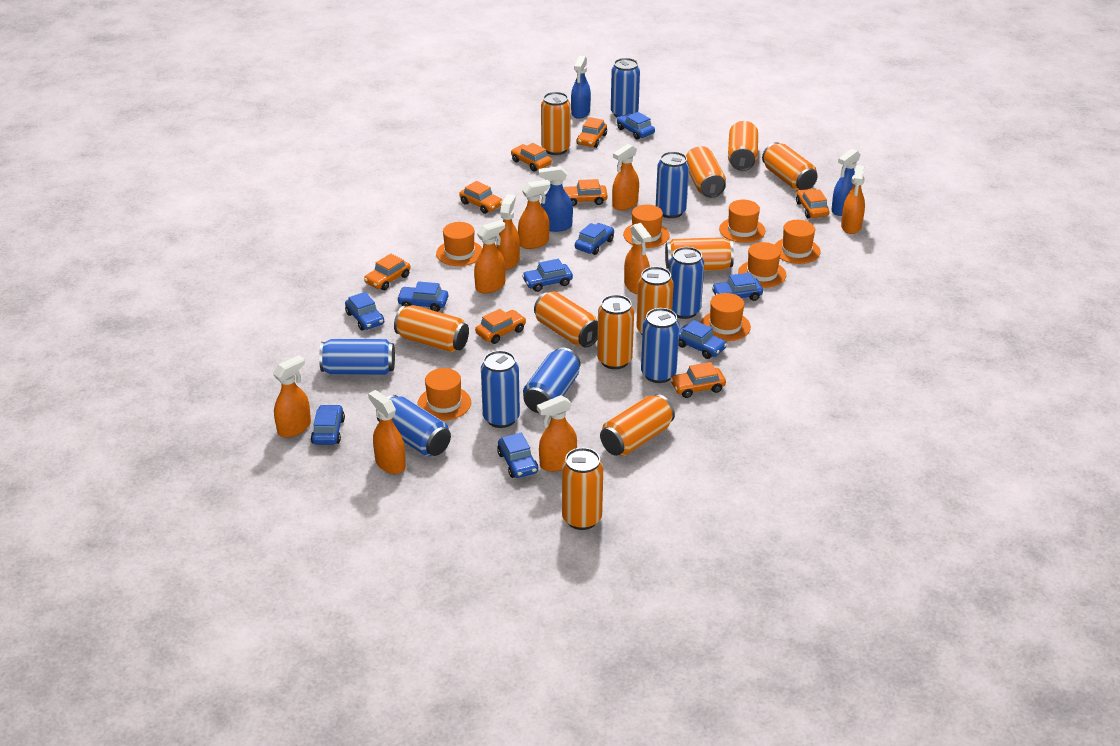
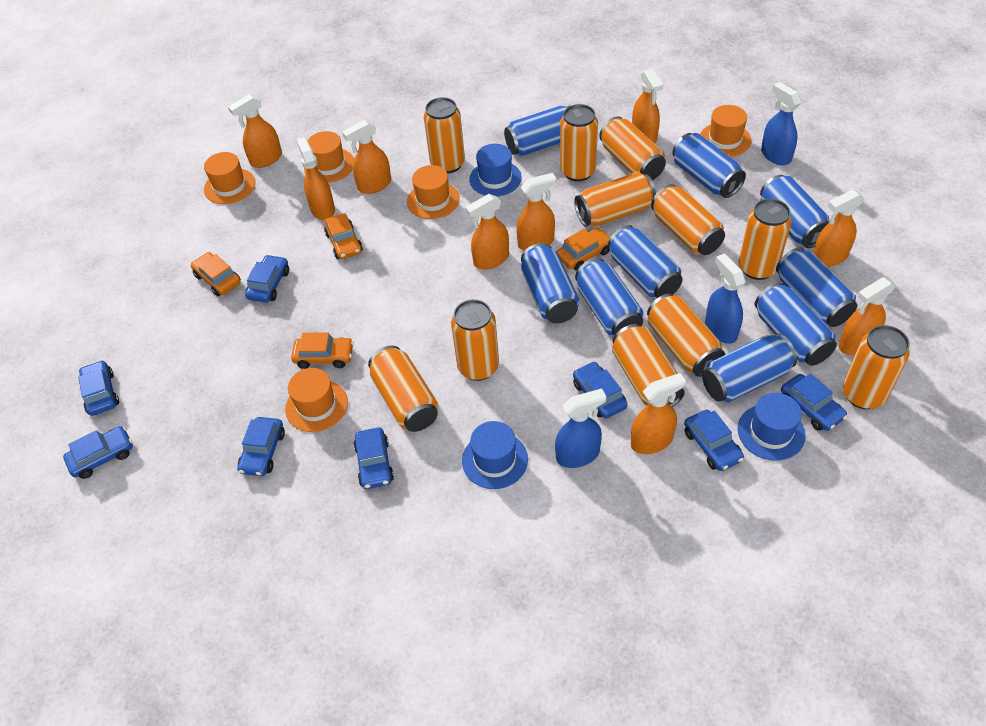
blue can: 8 -> 9
blue car: 9 -> 8
blue hat: 0 -> 3
orange car: 8 -> 4
orange hat: 7 -> 5

